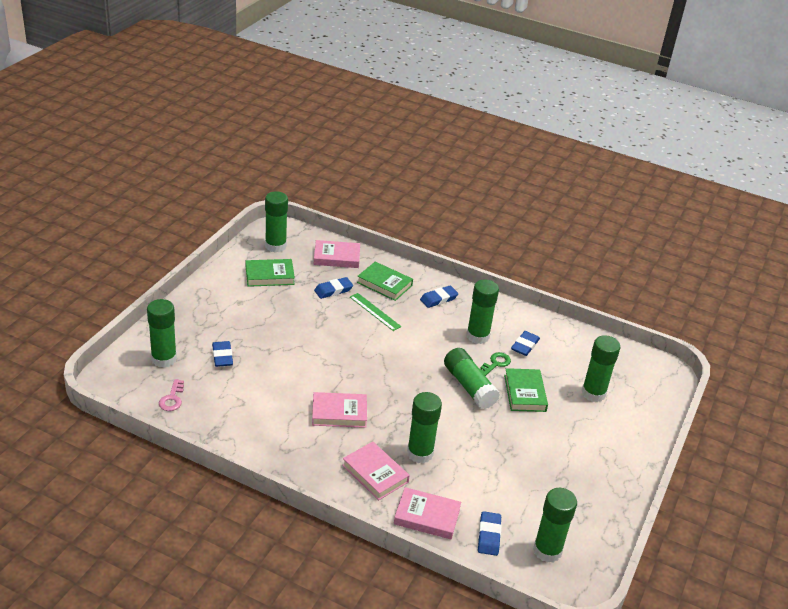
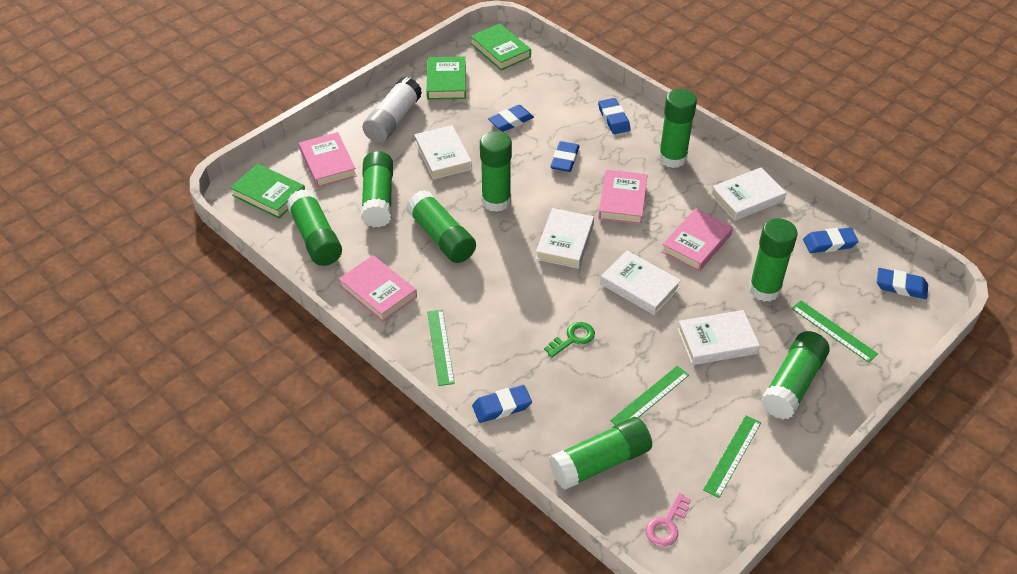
blue eraser: 5 -> 6
green glue stick: 7 -> 8
green ruler: 1 -> 4
white book: 0 -> 5
white glue stick: 0 -> 1

